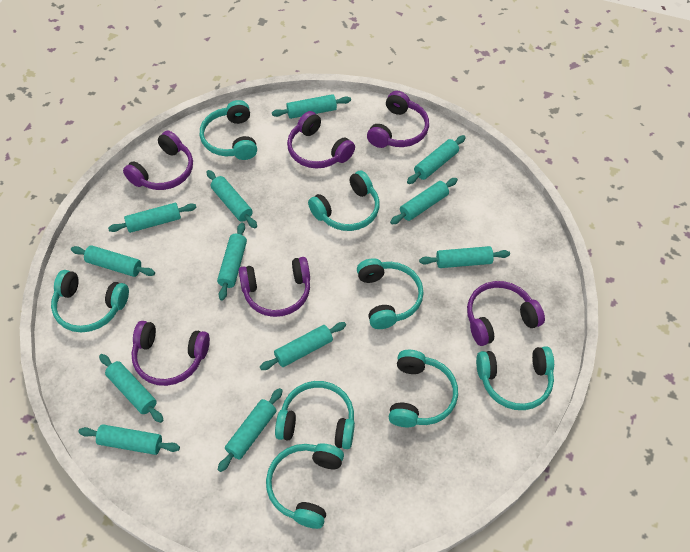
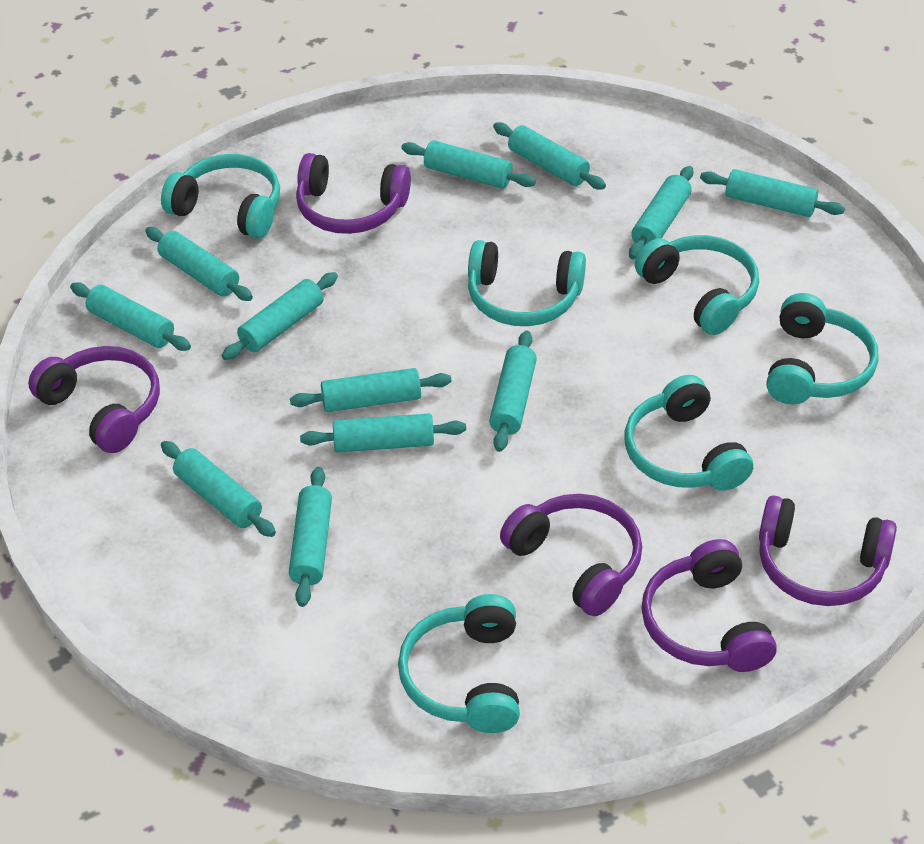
purple headphones: 6 -> 5
turquoise headphones: 8 -> 6

